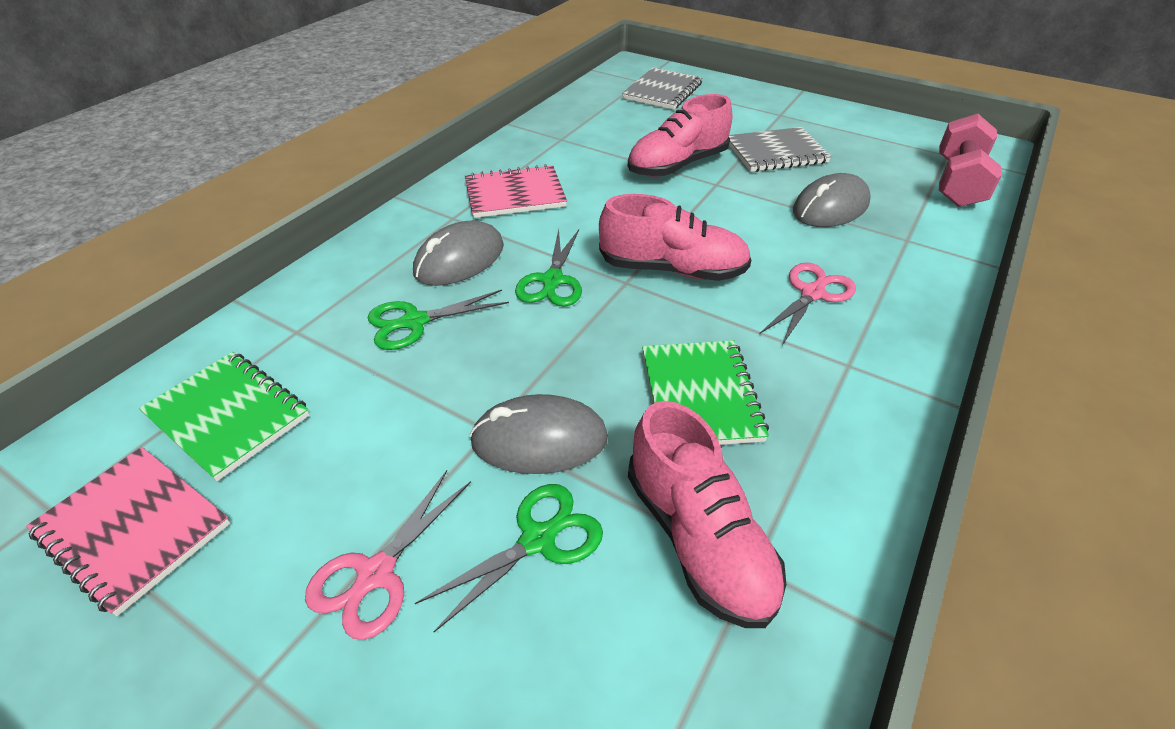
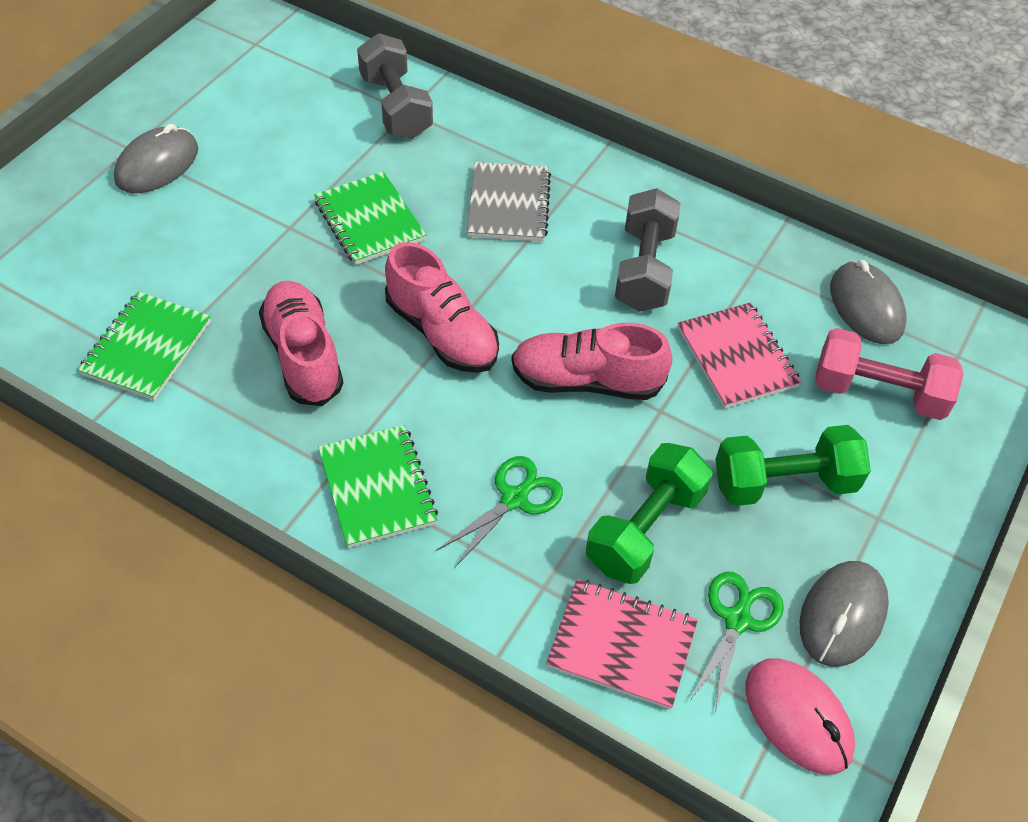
green dumbbell: 0 -> 2
green notebook: 2 -> 3
green scissors: 3 -> 2
grey dumbbell: 0 -> 2
grey notebook: 2 -> 1
pink mouse: 0 -> 1
pink scissors: 2 -> 0

